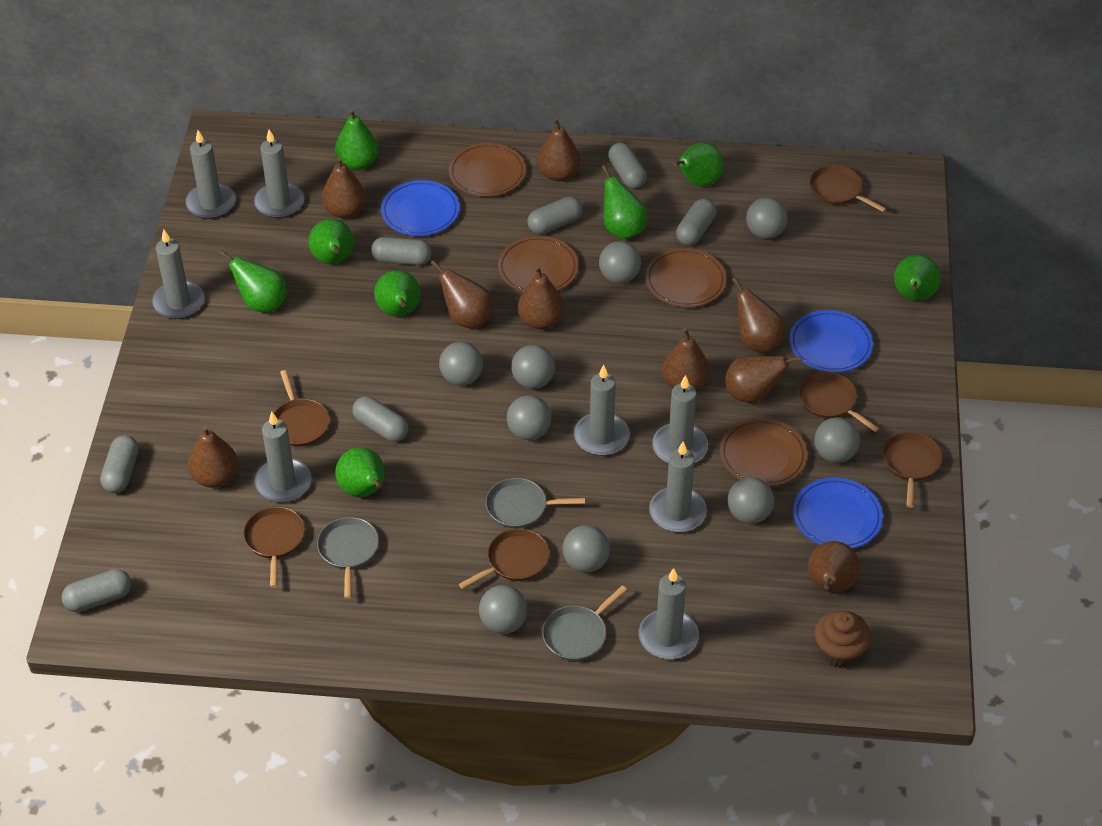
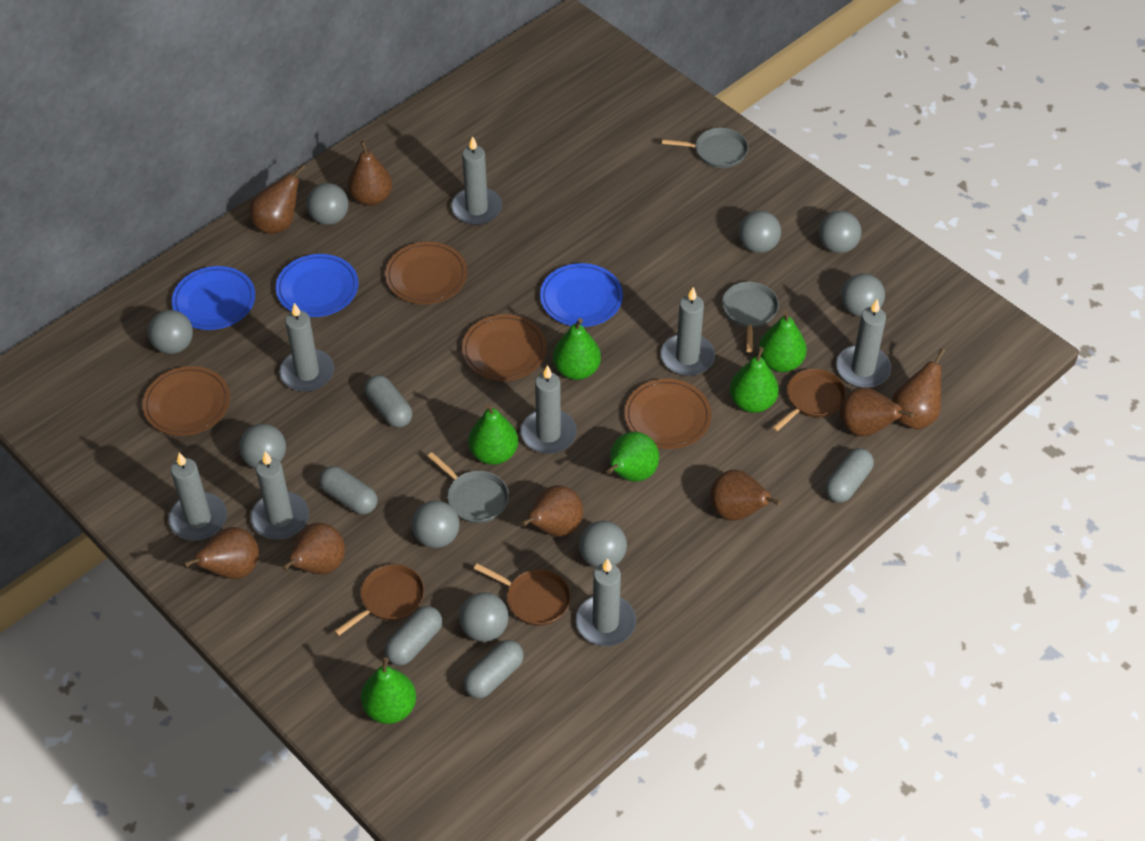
brown cupcake: 1 -> 0
brown pan: 6 -> 3
brown pear: 9 -> 8
green pear: 8 -> 6
grey capsule: 7 -> 5

